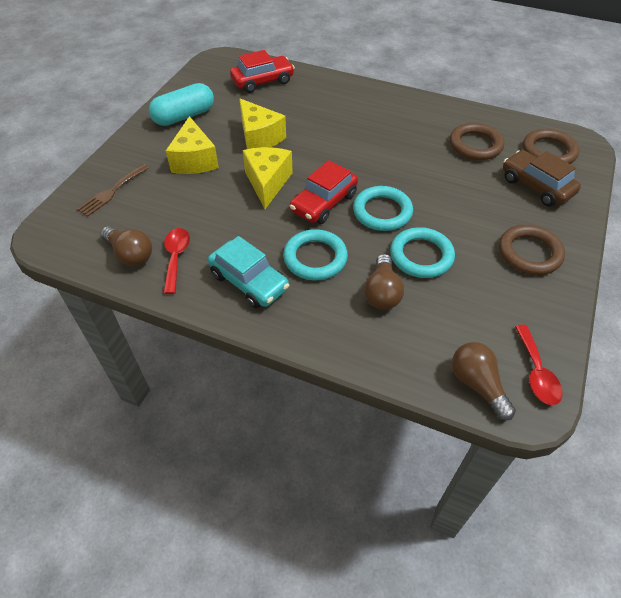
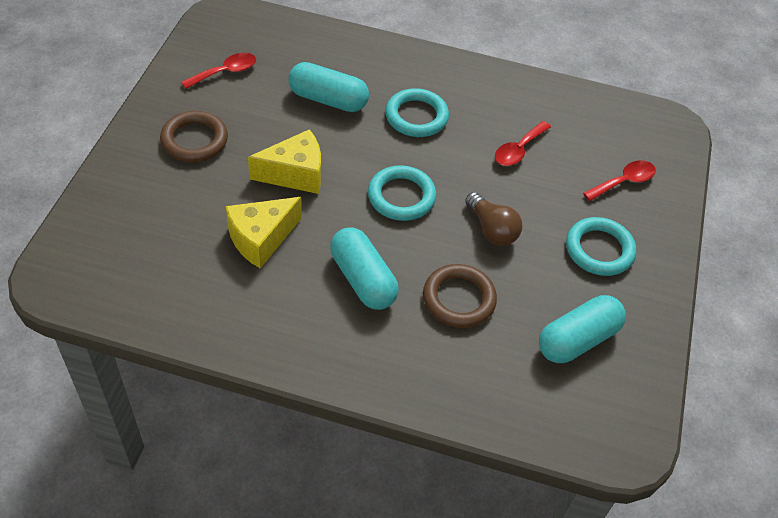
brown car: 1 -> 0
brown fork: 1 -> 0
brown light bulb: 3 -> 1
brown ring: 3 -> 2
red car: 2 -> 0
red spoon: 2 -> 3
turquoise capsule: 1 -> 3
turquoise car: 1 -> 0
yellow cheese: 3 -> 2

